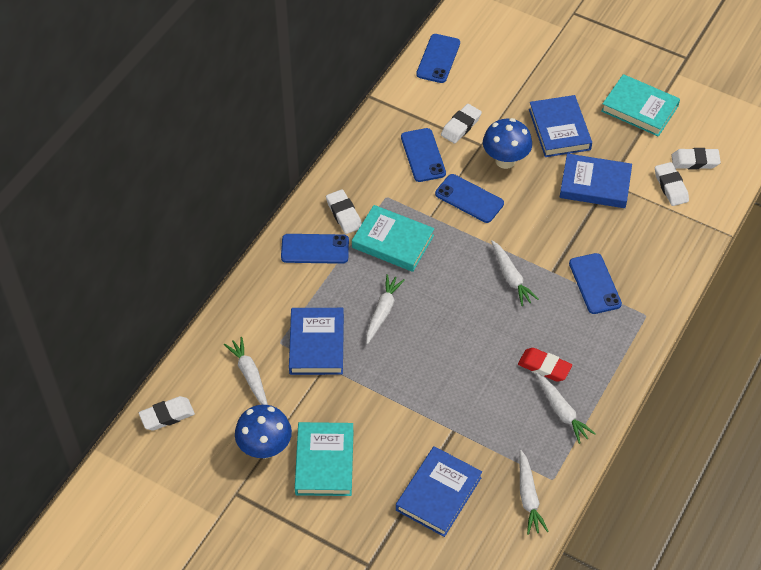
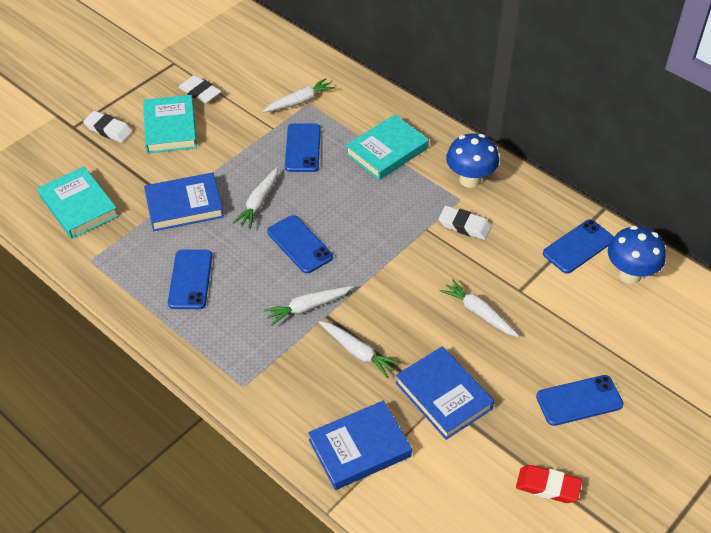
blue book: 4 -> 3
white eraser: 5 -> 3

